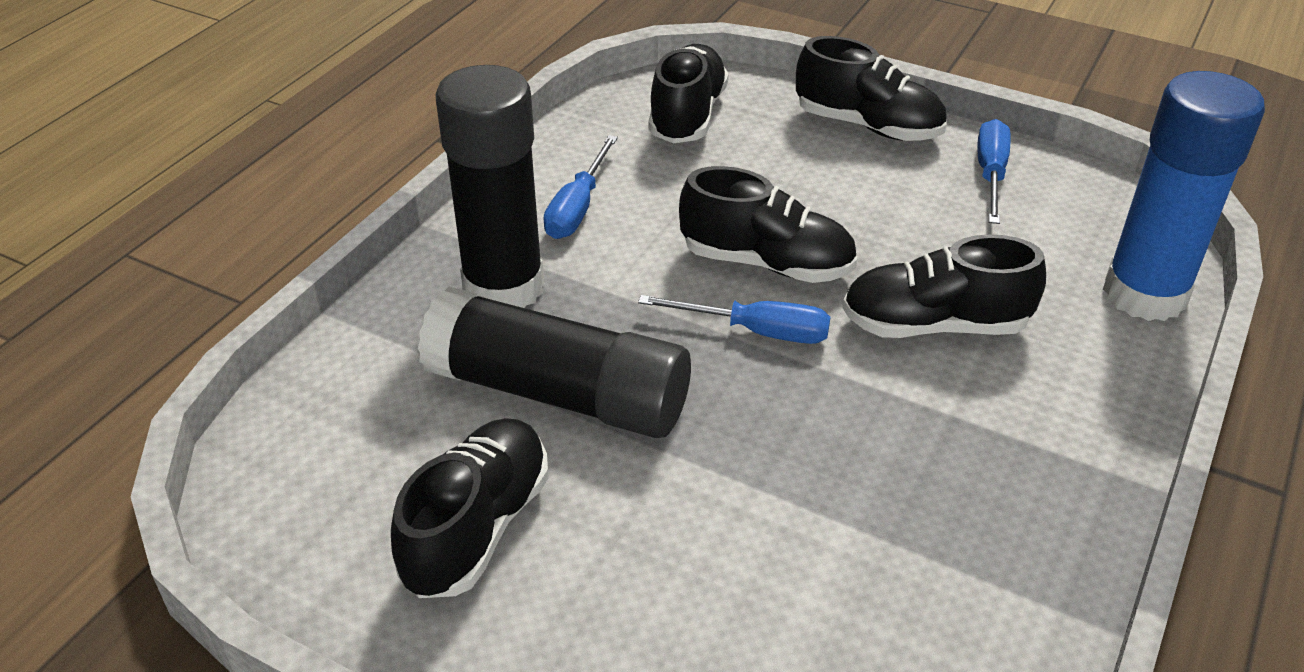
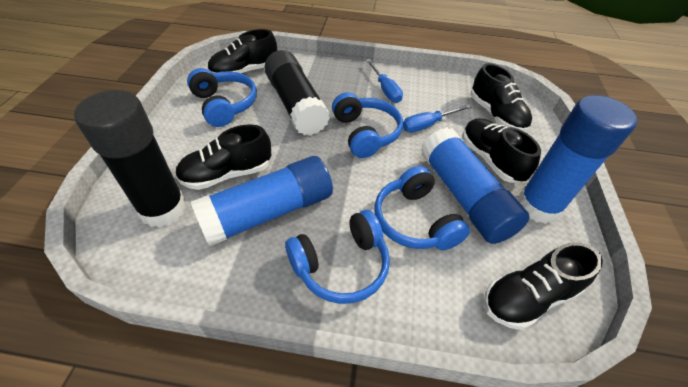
blue glue stick: 1 -> 3
blue headphones: 0 -> 4
blue screwdriver: 3 -> 2

